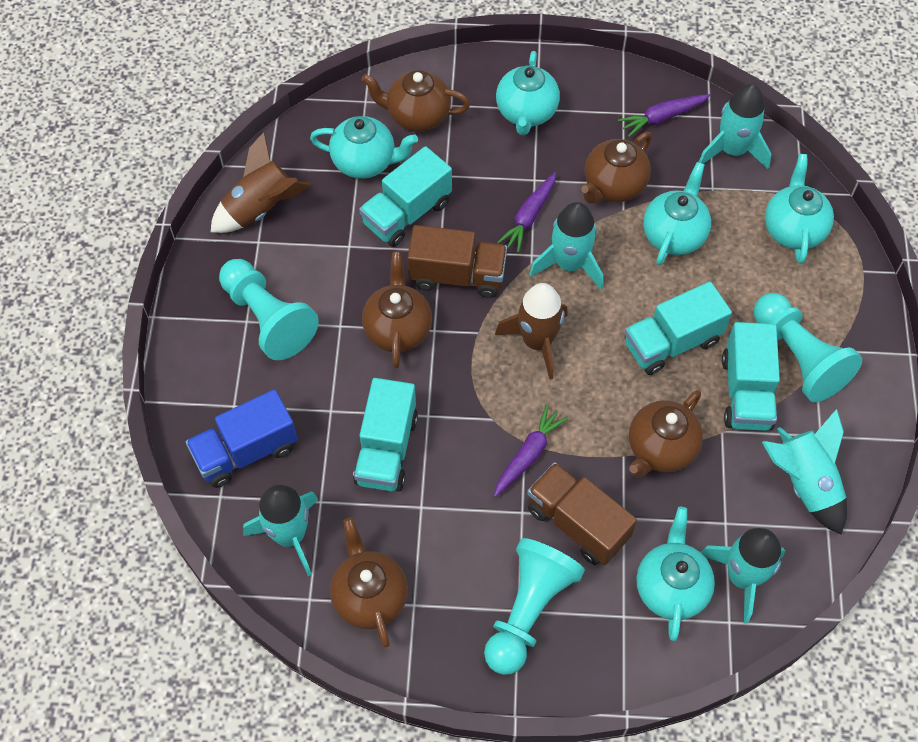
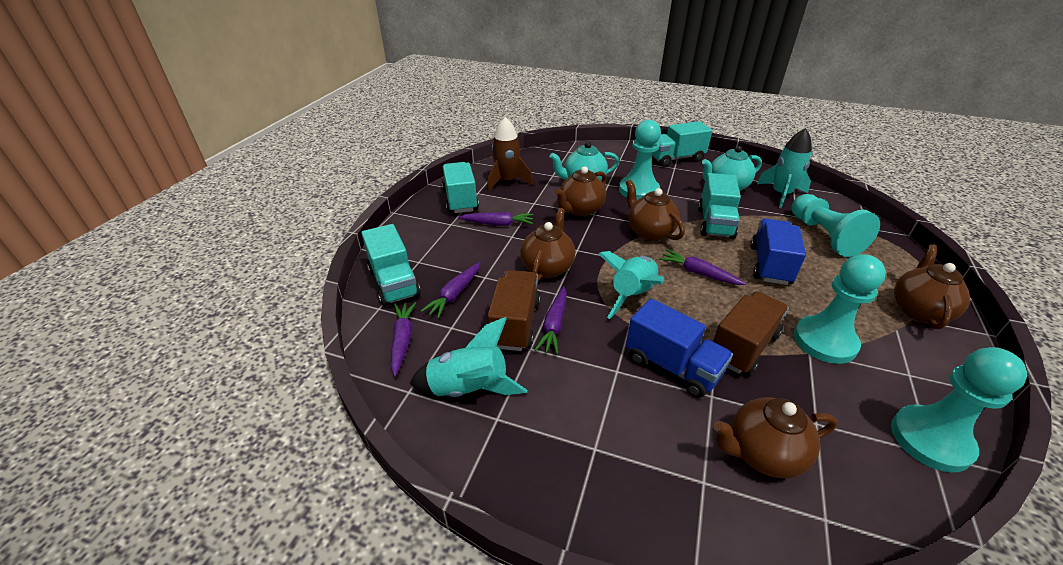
blue truck: 1 -> 2
brown rocket: 2 -> 1
purple carrot: 3 -> 5
turquoise pawn: 3 -> 4
turquoise rocket: 5 -> 3
turquoise teapot: 5 -> 2

